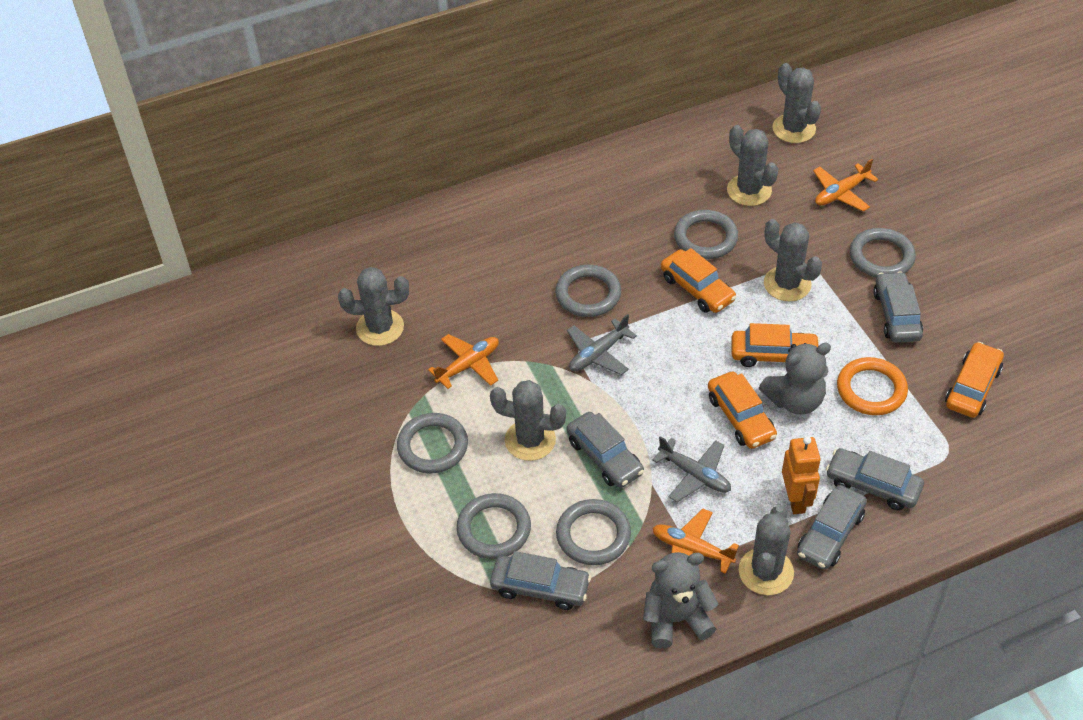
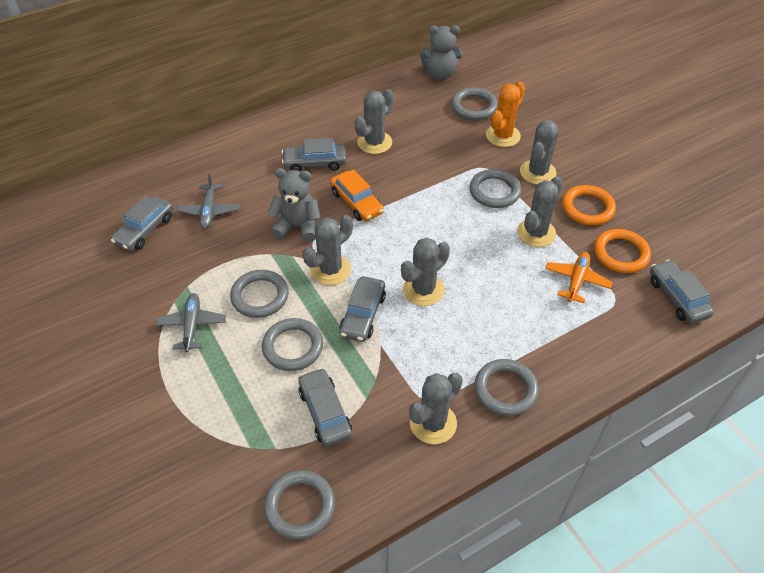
orange cactus: 0 -> 1
orange car: 4 -> 1
orange plane: 3 -> 1
orange ring: 1 -> 2
orange robot: 1 -> 0

